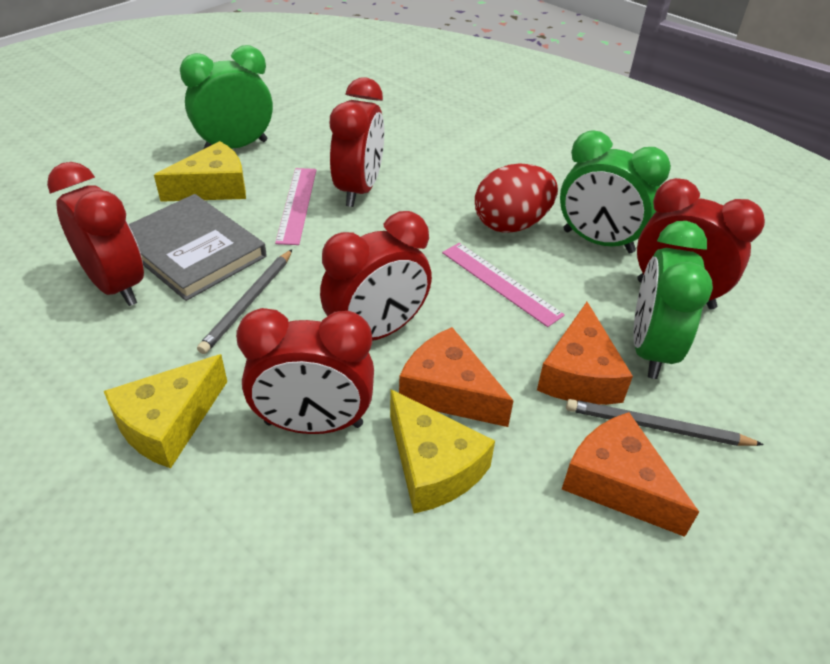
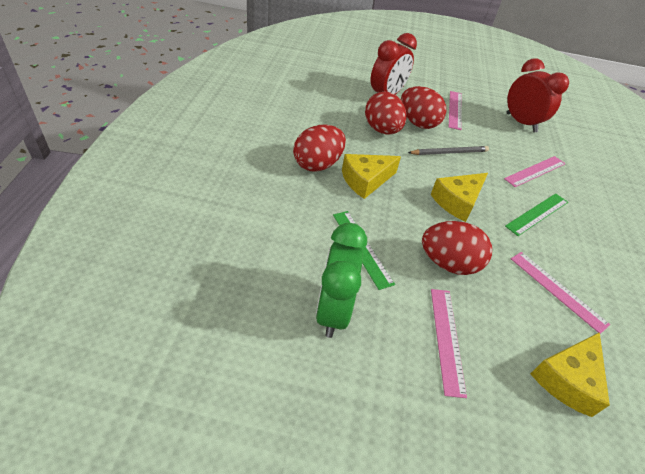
green clock: 3 -> 1
green ruler: 0 -> 2
grey book: 1 -> 0
grey pencil: 2 -> 1
orange cheese: 3 -> 0
pink ruler: 2 -> 4
red clock: 5 -> 2
red egg: 1 -> 4

